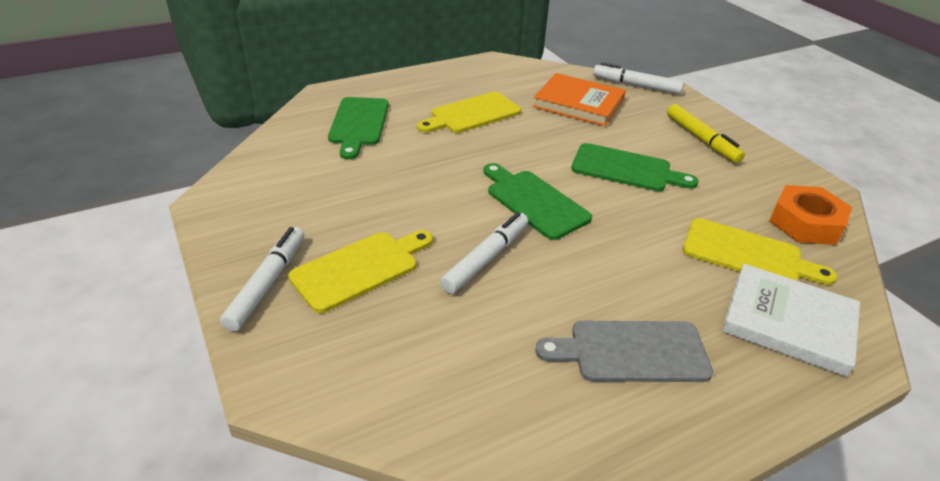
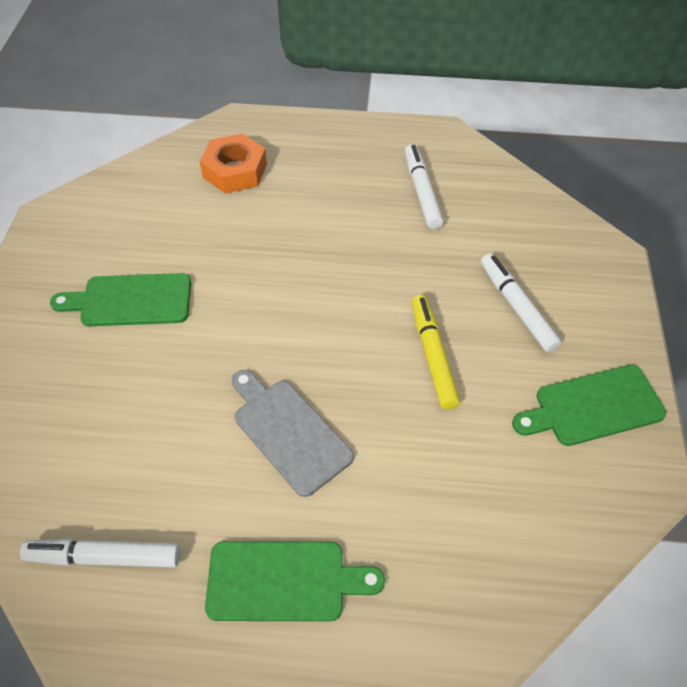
orange book: 1 -> 0
white book: 1 -> 0
yellow cutting board: 3 -> 0

